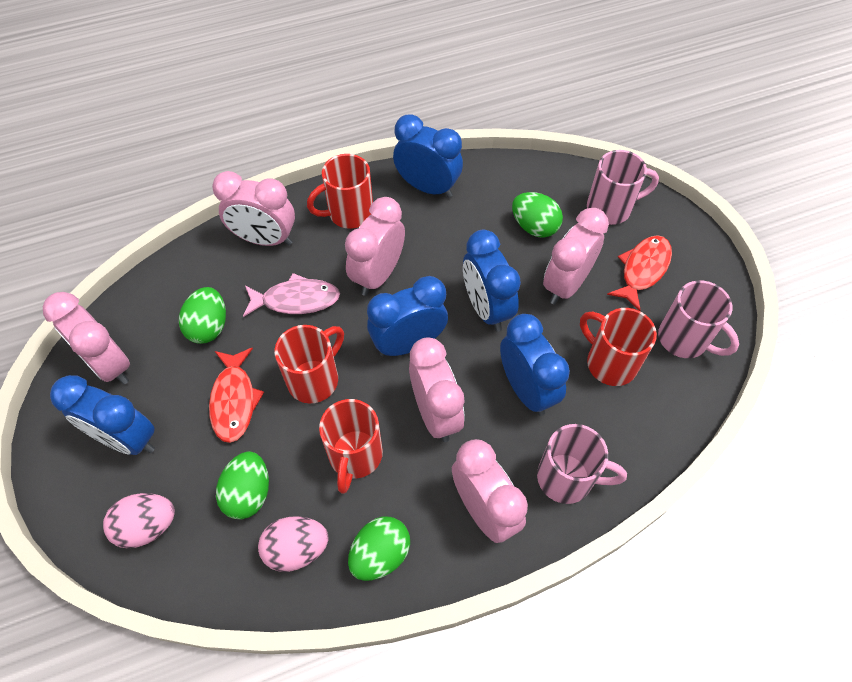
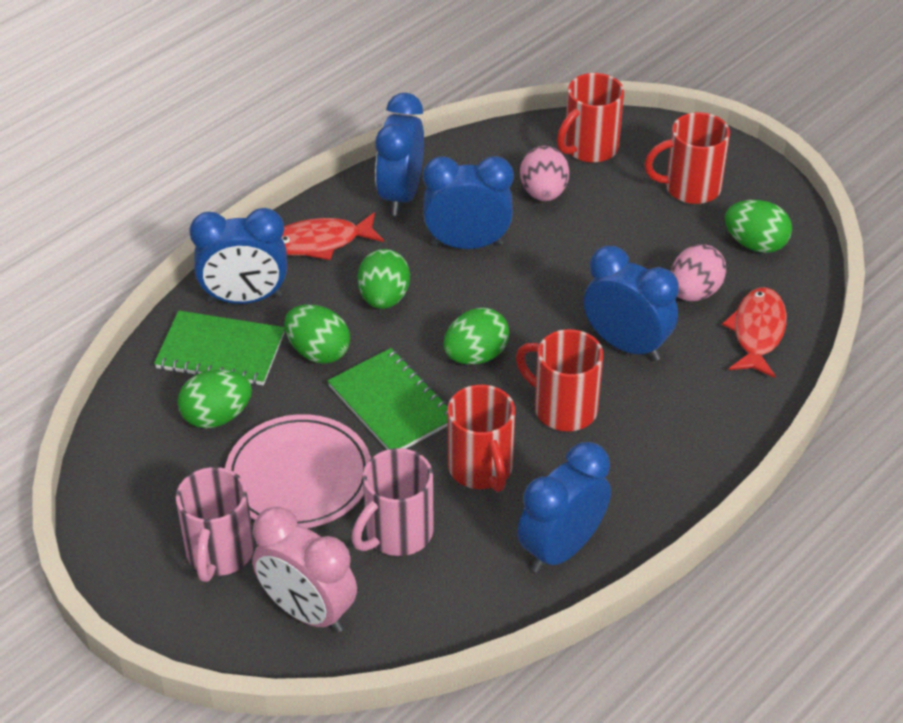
green egg: 4 -> 5
green notebook: 0 -> 2
pink clock: 6 -> 1
pink fish: 1 -> 0
pink mug: 3 -> 2
pink plate: 0 -> 1

